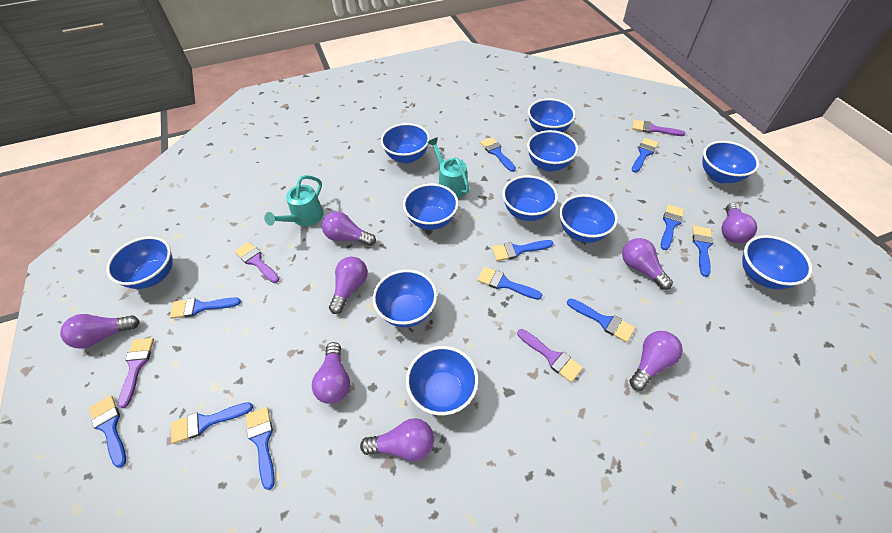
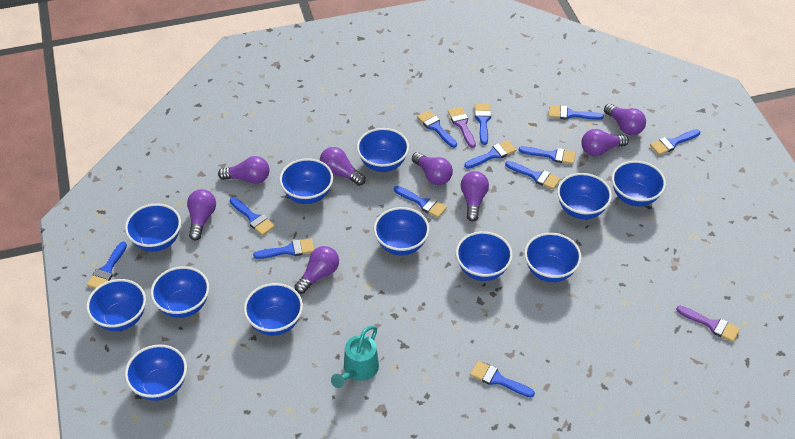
blue bowl: 11 -> 12
blue brush: 11 -> 12
purple brush: 4 -> 2
turquoise watering can: 2 -> 1

